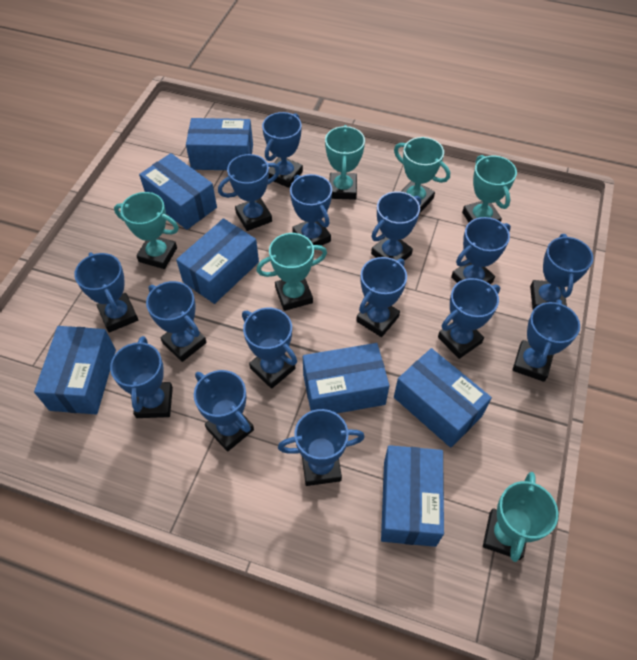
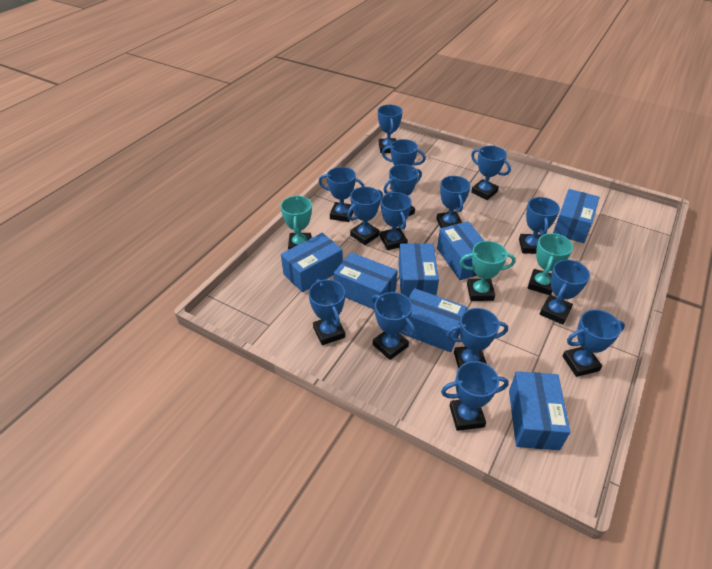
turquoise trophy: 6 -> 3

